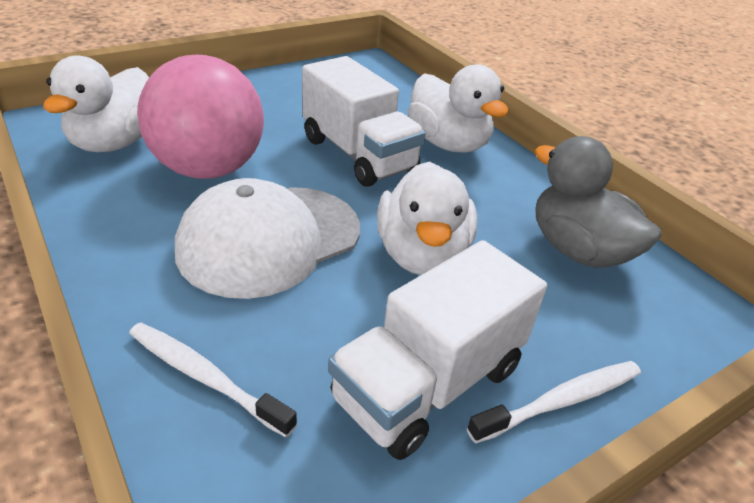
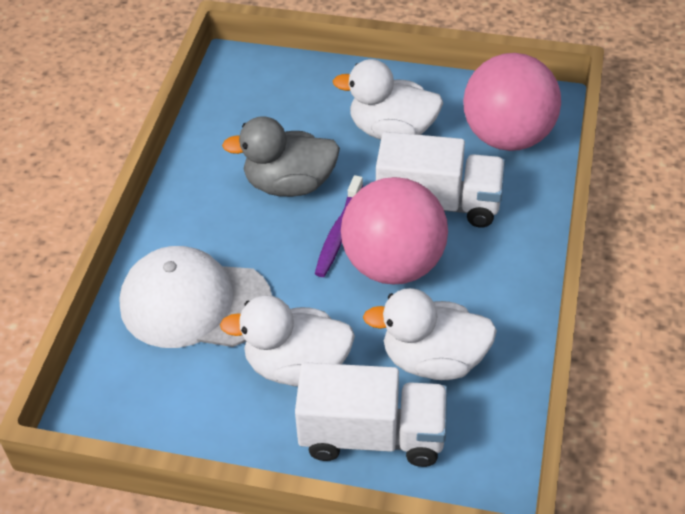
pink ball: 1 -> 2
purple toothbrush: 0 -> 1
white toothbrush: 2 -> 0

